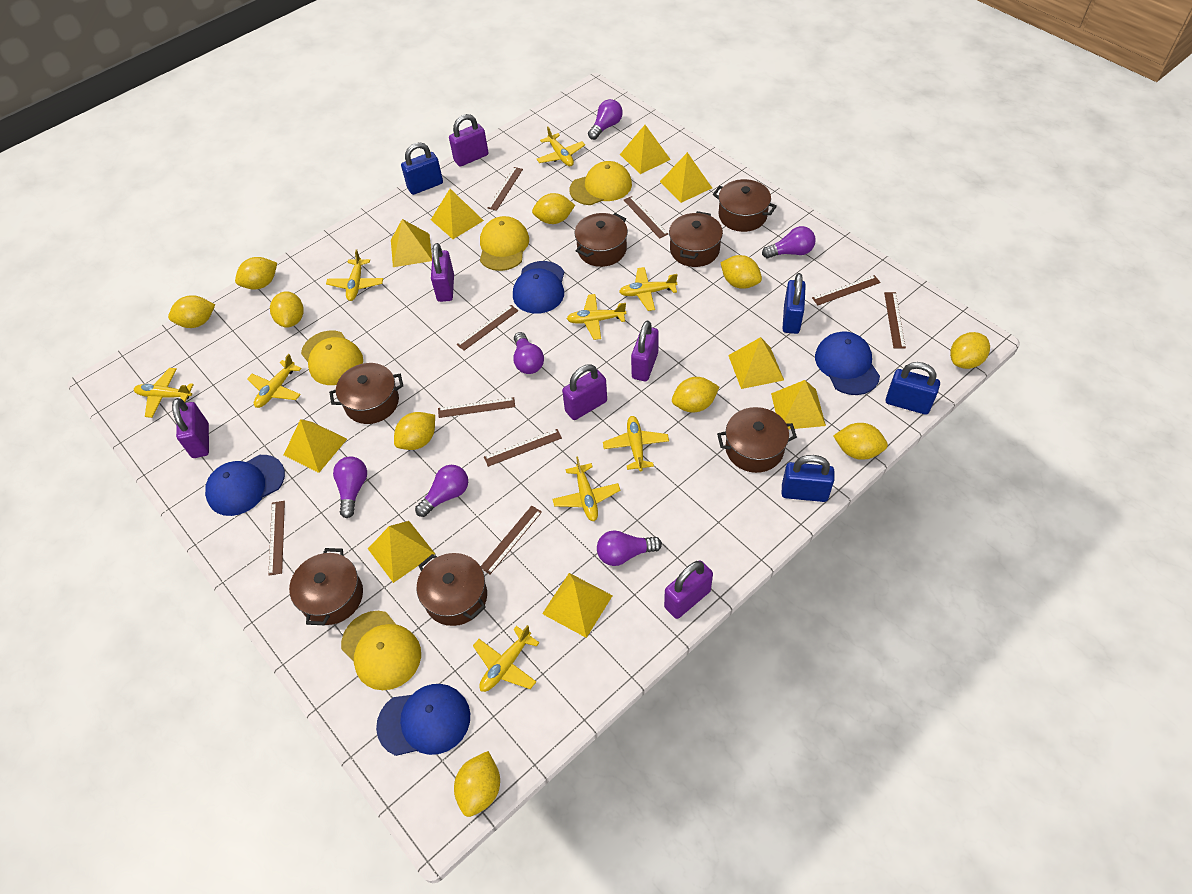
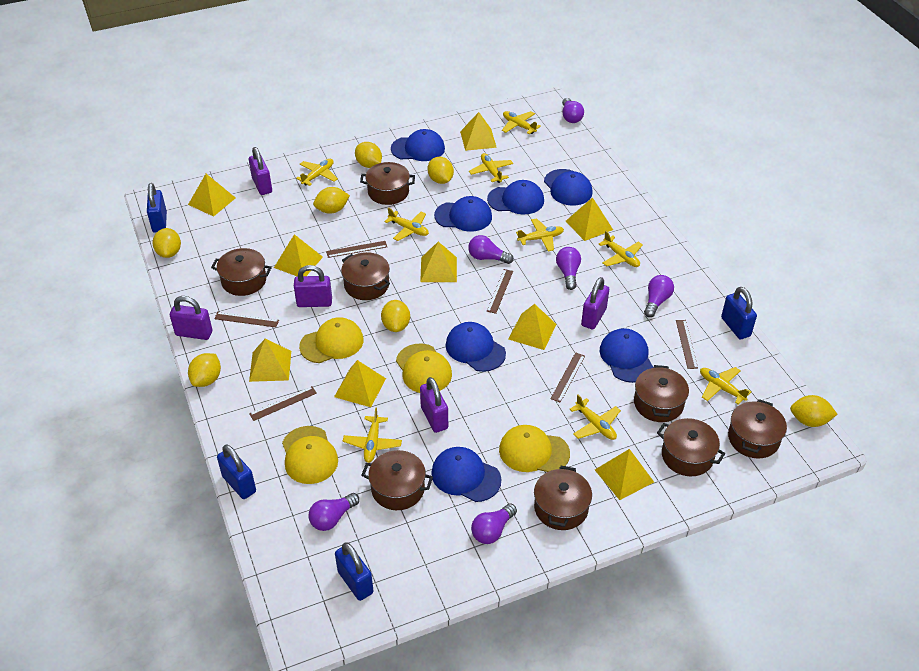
blue cap: 4 -> 7
brown pot: 7 -> 8
brown ruler: 9 -> 6
purple padlock: 6 -> 5
yellow lemon: 10 -> 7

